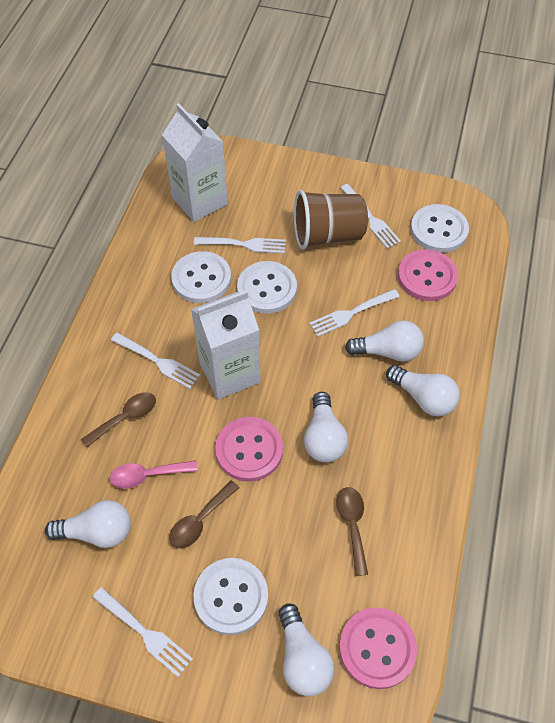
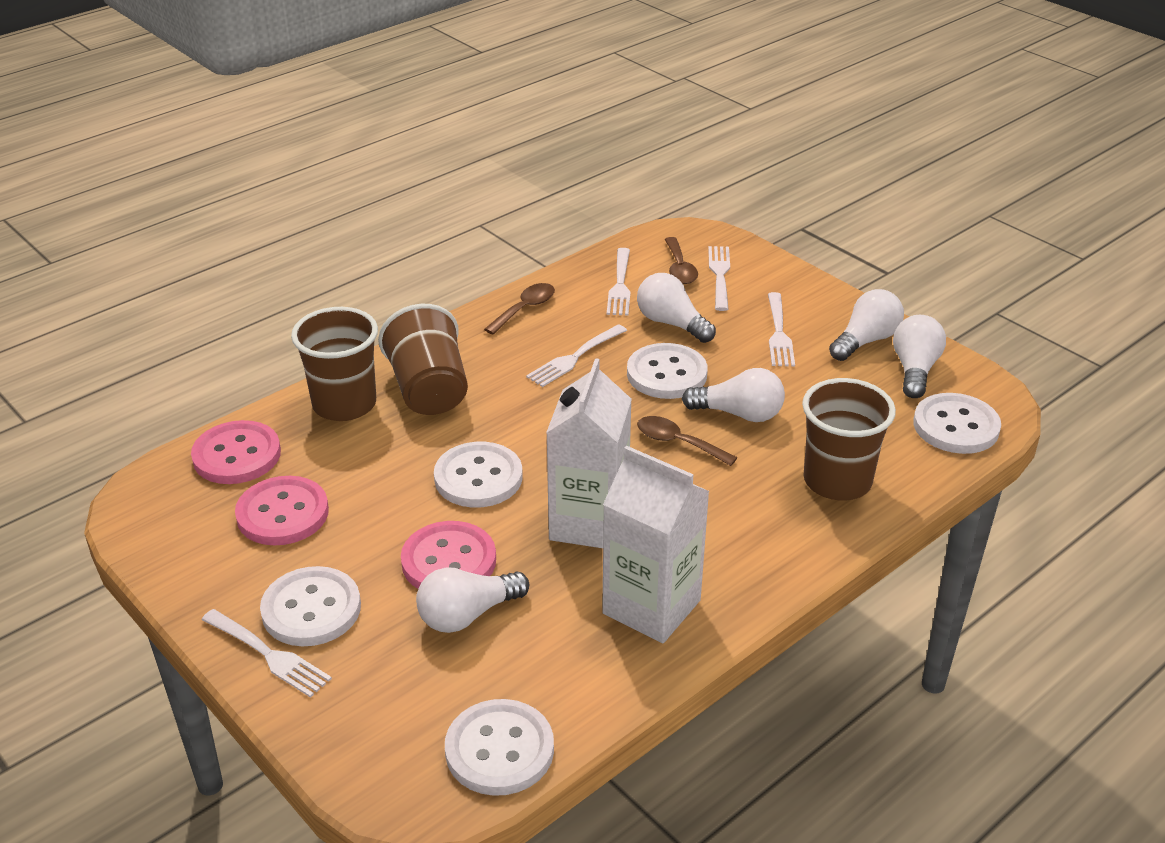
brown cup: 1 -> 3
pink spoon: 1 -> 0
white button: 4 -> 5

